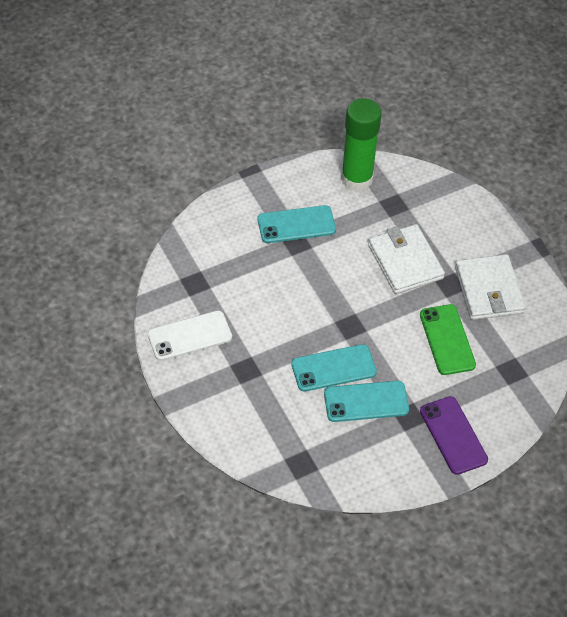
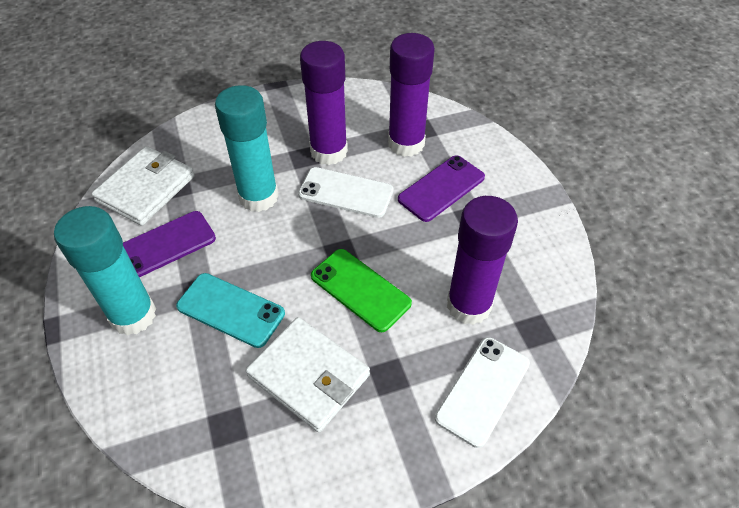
green glue stick: 1 -> 0
purple glue stick: 0 -> 3
purple phone: 1 -> 2
turquoise glue stick: 0 -> 2
turquoise phone: 3 -> 1
white phone: 1 -> 2

